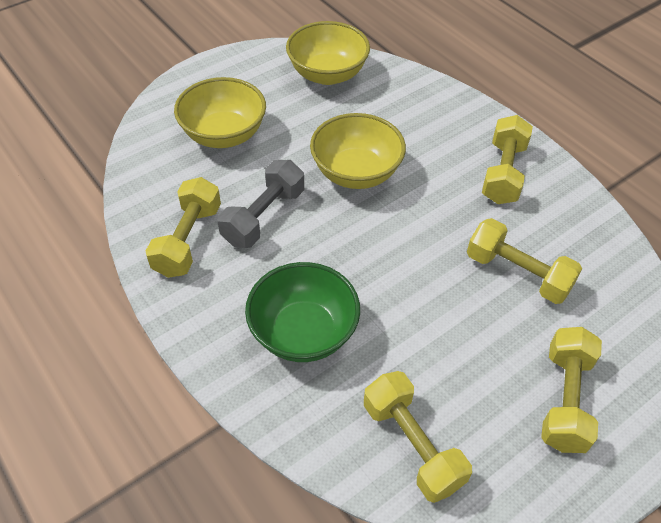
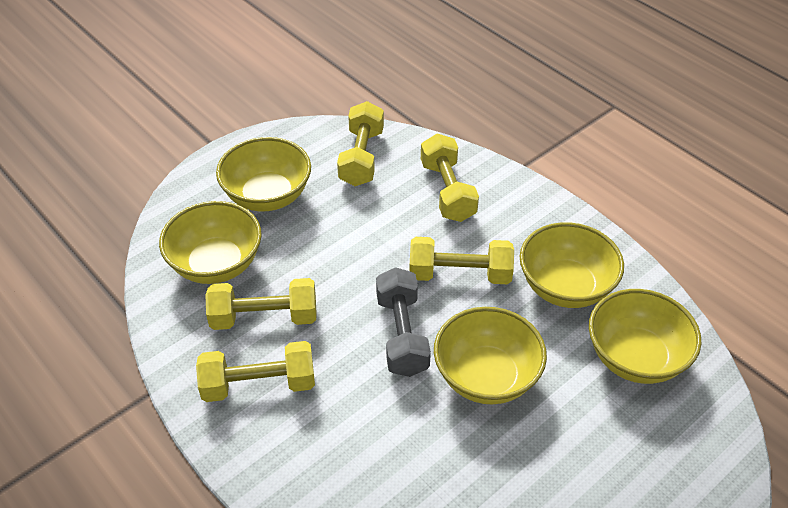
green bowl: 1 -> 0
yellow bowl: 3 -> 5

